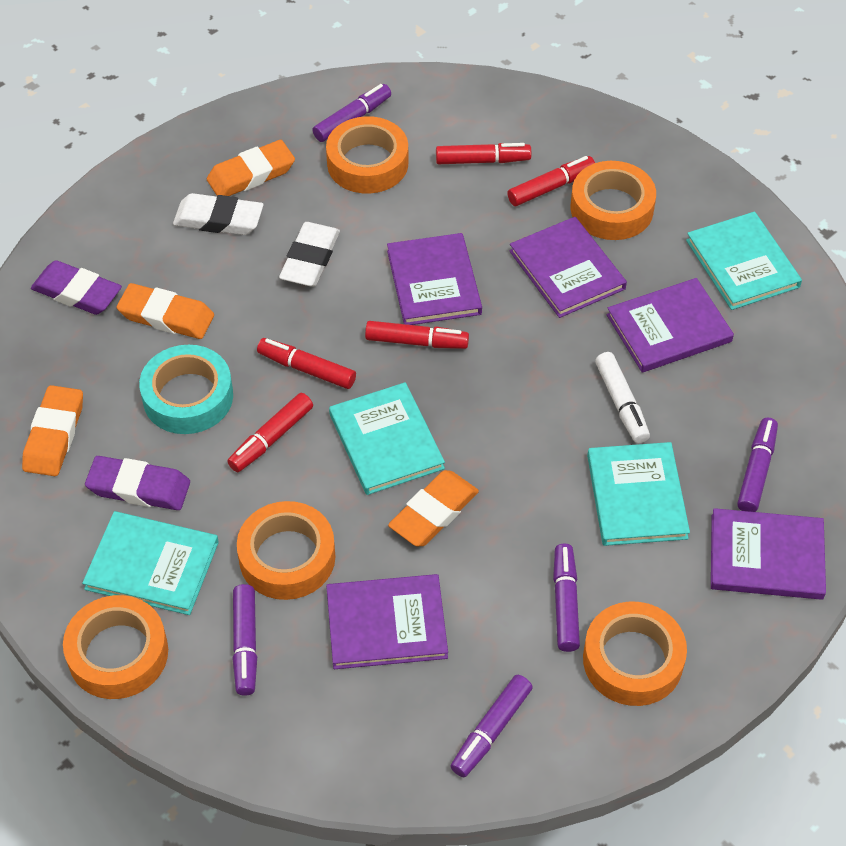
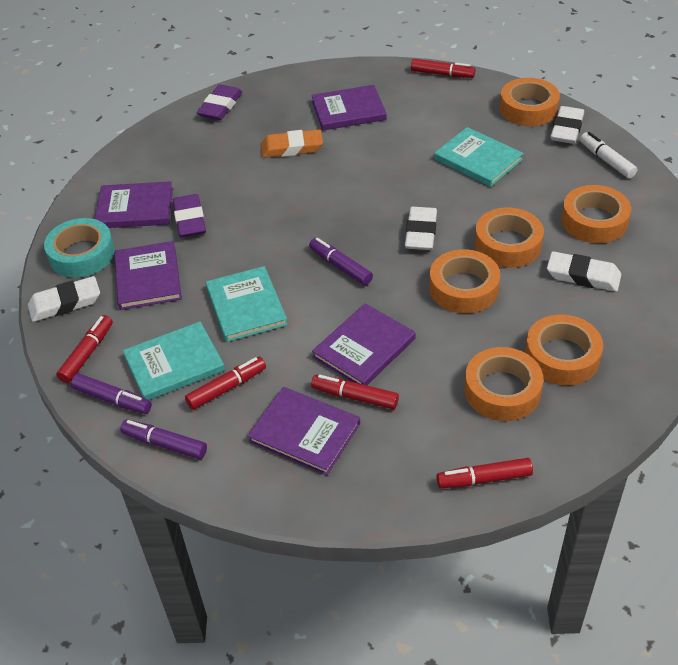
orange eraser: 4 -> 1
orange tape: 5 -> 6
purple marker: 5 -> 3
turquoise book: 4 -> 3
white eraser: 2 -> 4

